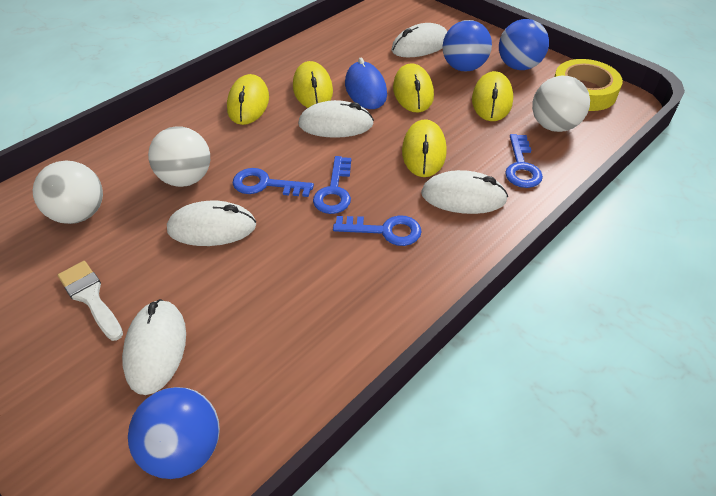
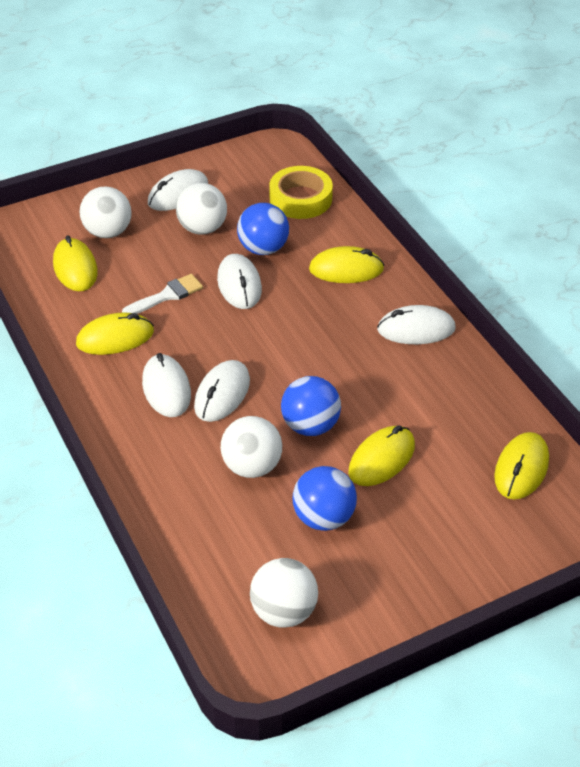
blue key: 4 -> 0
blue mouse: 1 -> 0
white ball: 3 -> 4

